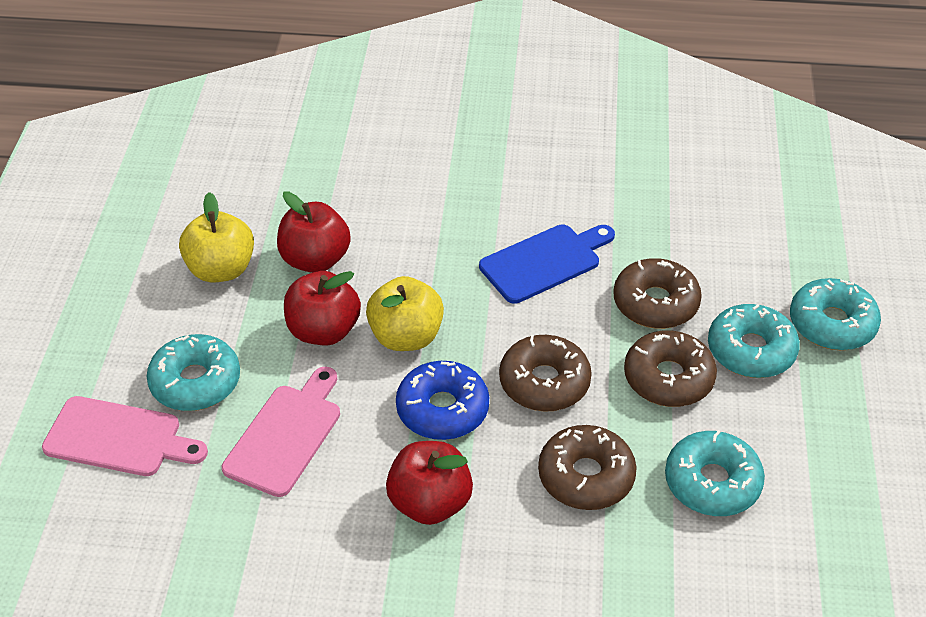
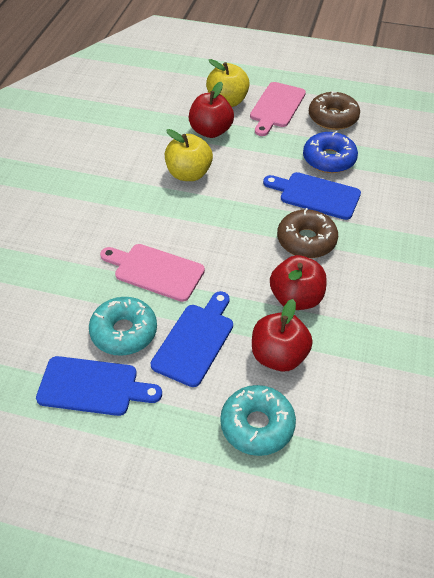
blue cutting board: 1 -> 3
brown donut: 4 -> 2
turquoise donut: 4 -> 2

